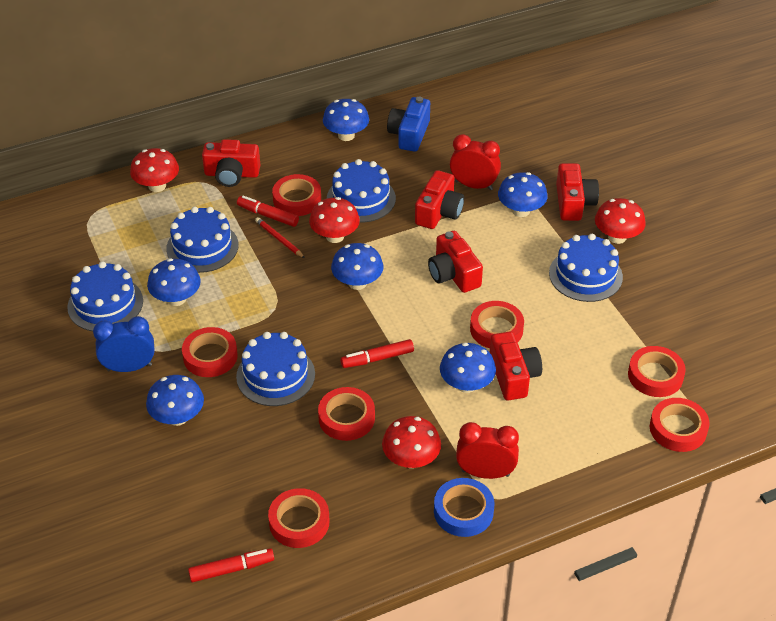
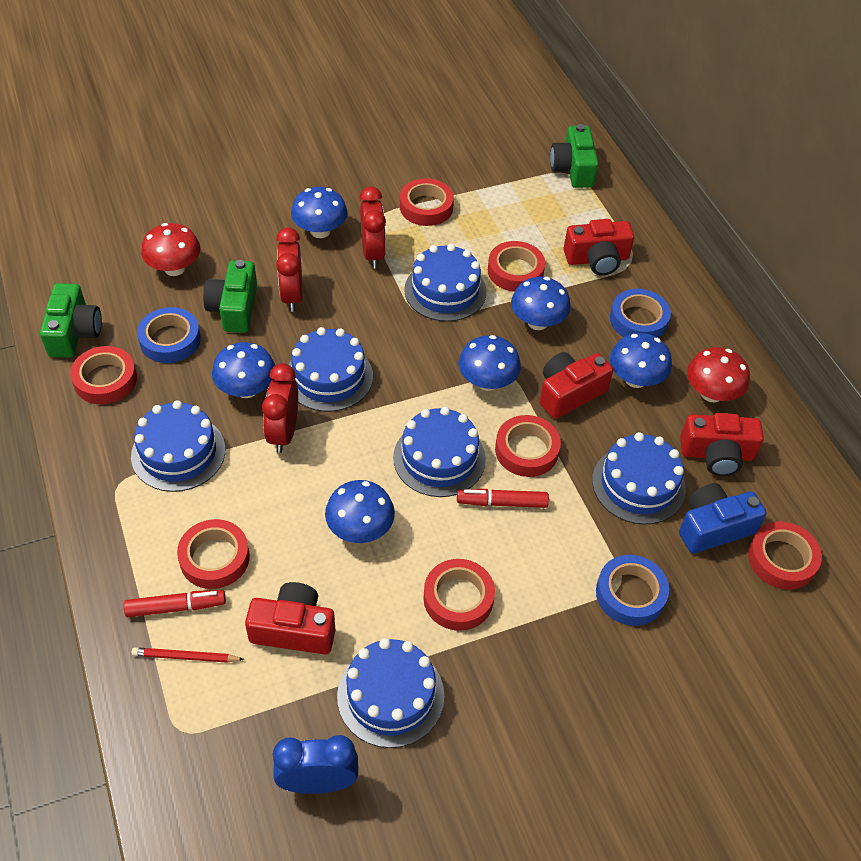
blue cake: 5 -> 6
blue tape: 1 -> 3
green camera: 0 -> 3
red camera: 5 -> 4
red clock: 2 -> 3
red marker: 3 -> 2
red mushroom: 4 -> 2

